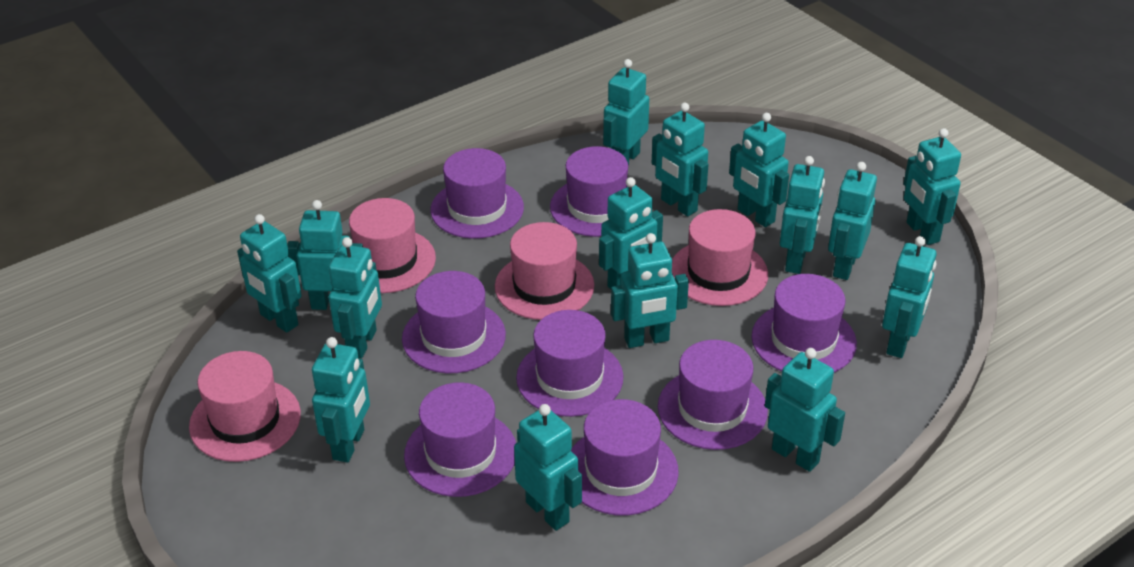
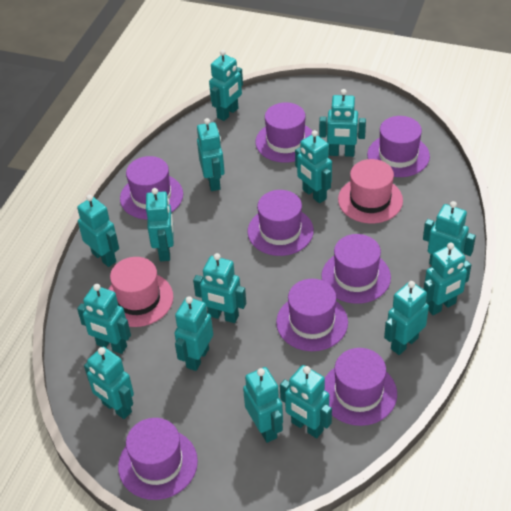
pink hat: 4 -> 2

